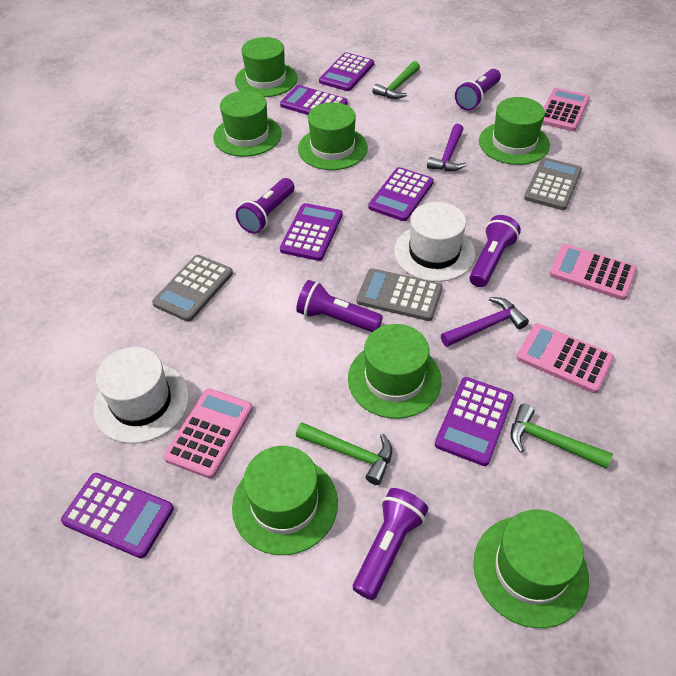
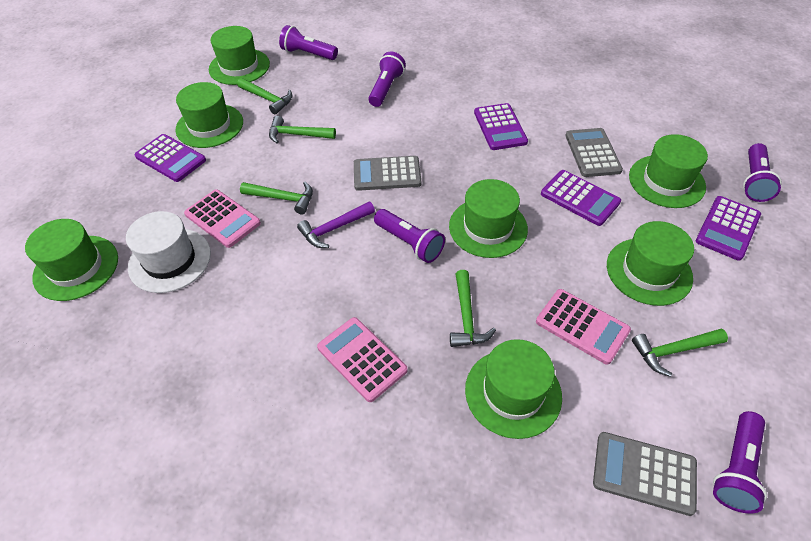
green hammer: 3 -> 5
pink calculator: 4 -> 3
purple calculator: 6 -> 4
purple hammer: 2 -> 1
white hat: 2 -> 1

